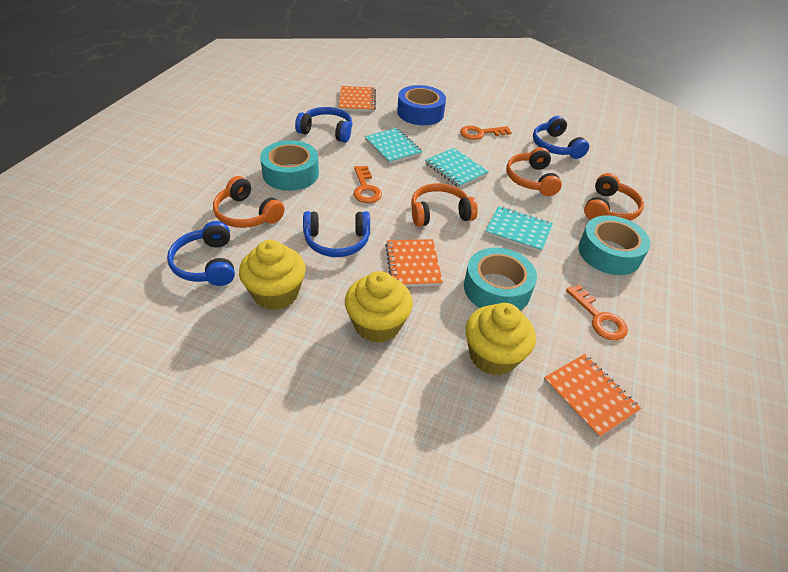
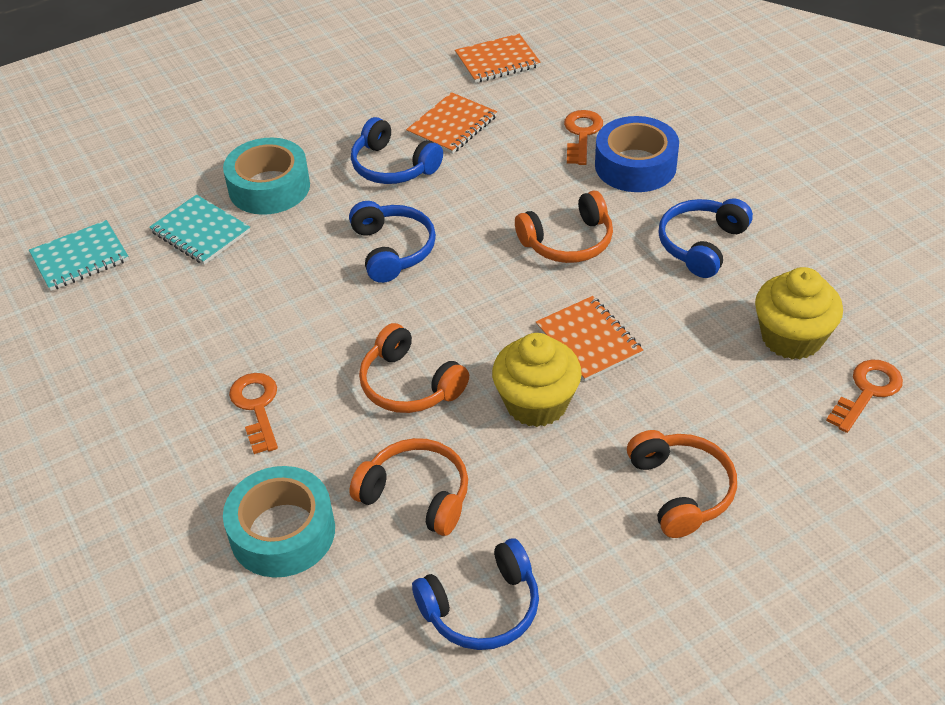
turquoise notebook: 3 -> 2
turquoise tape: 3 -> 2
yellow cupcake: 3 -> 2

